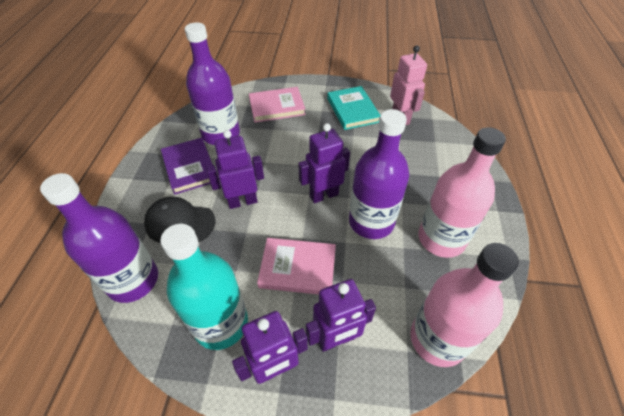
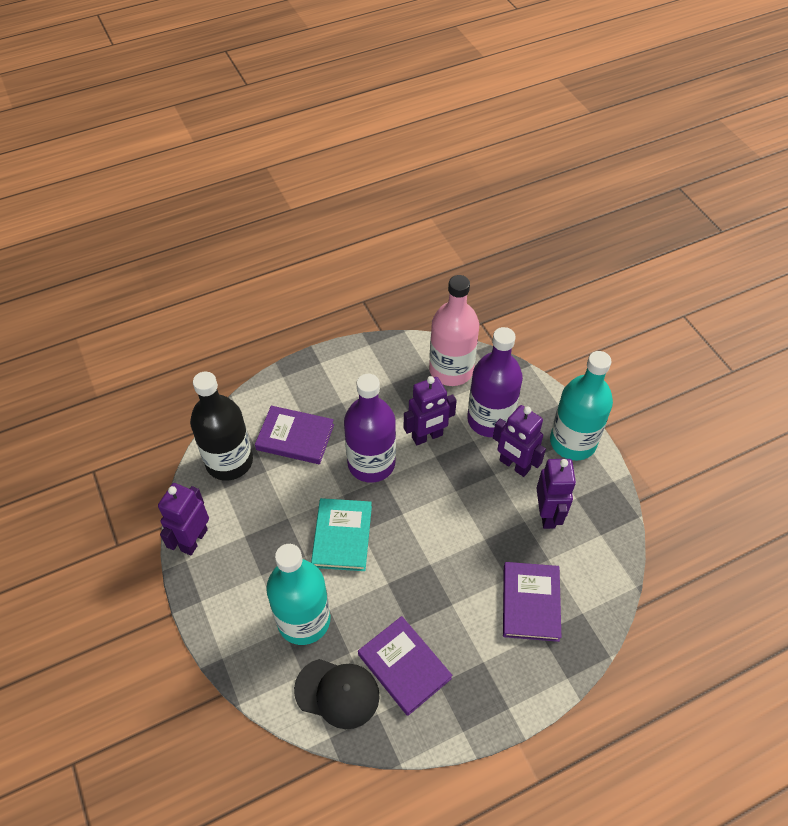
black bottle: 0 -> 1
pink book: 2 -> 0
pink bottle: 2 -> 1
pink robot: 1 -> 0
purple book: 1 -> 3
purple bottle: 3 -> 2
turquoise bottle: 1 -> 2

